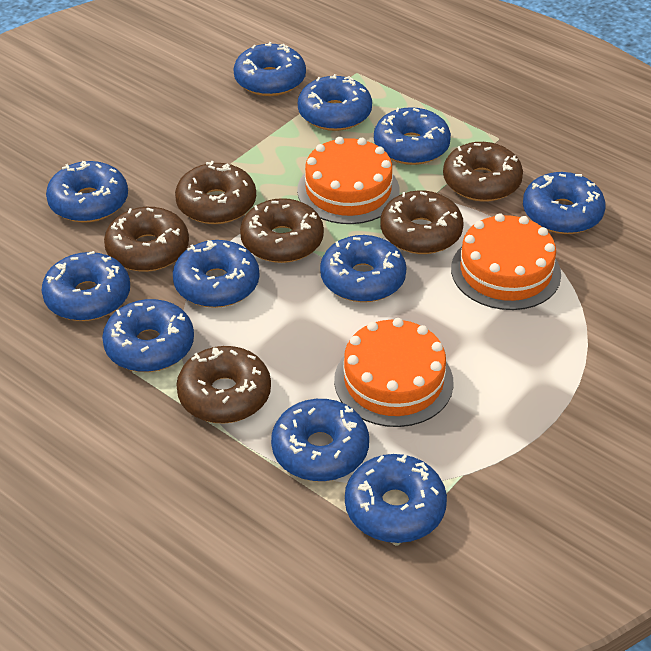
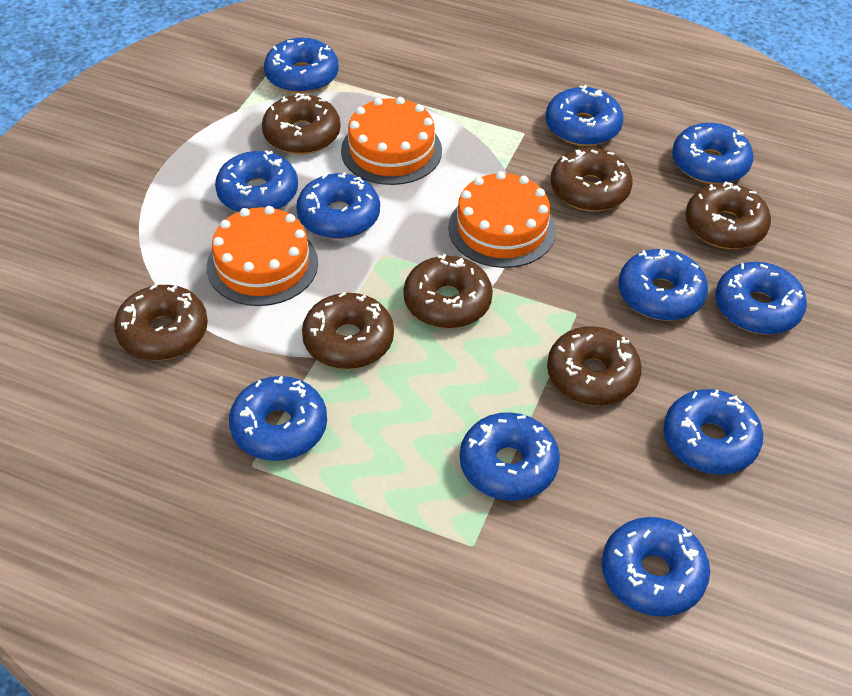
brown donut: 6 -> 7

